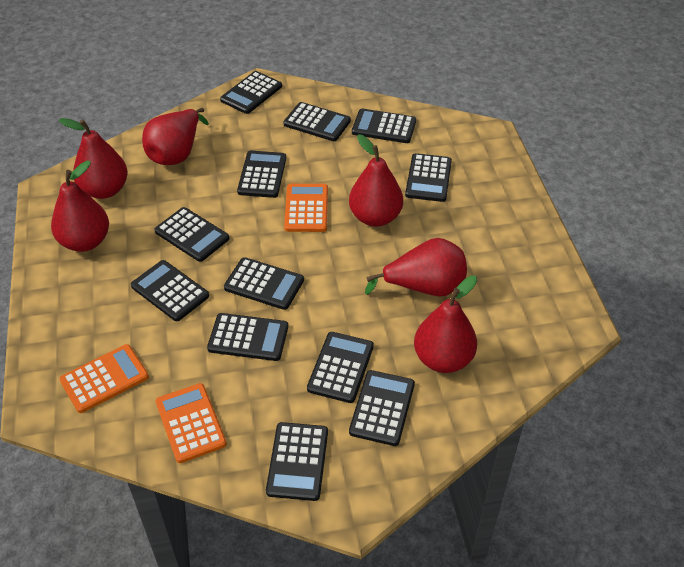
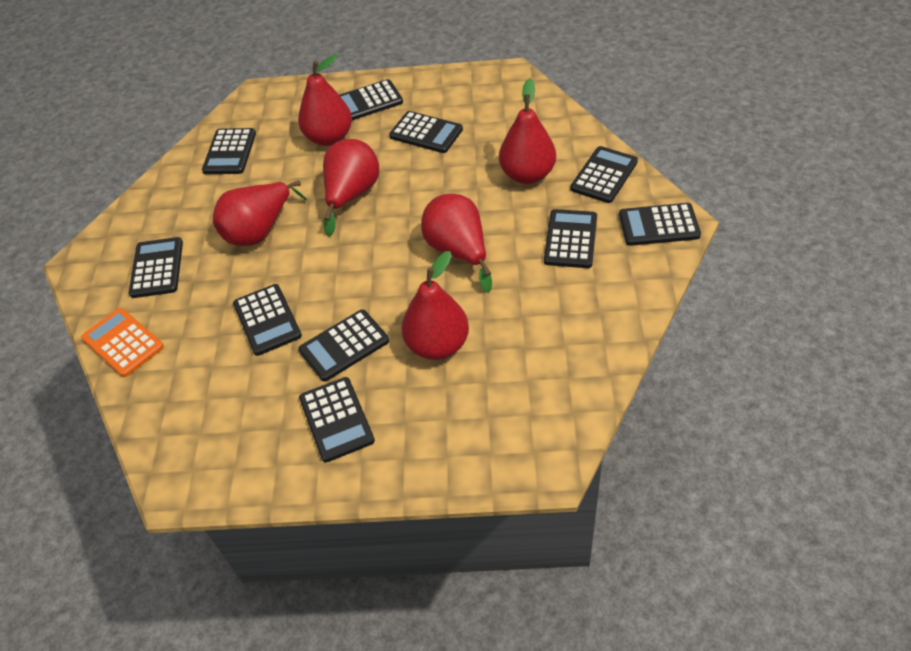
black calculator: 12 -> 10
orange calculator: 3 -> 1

